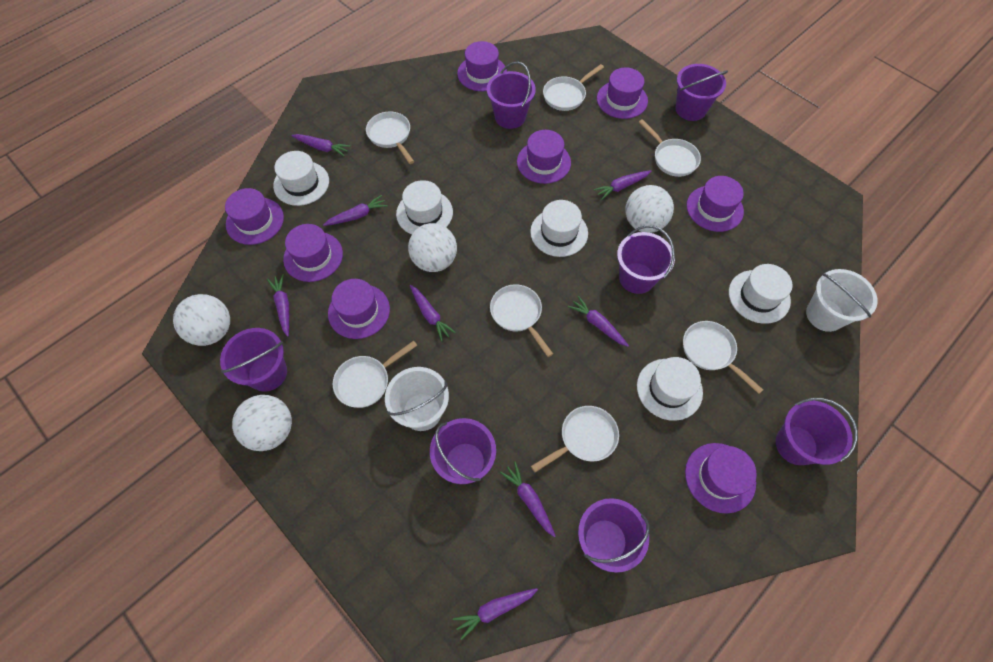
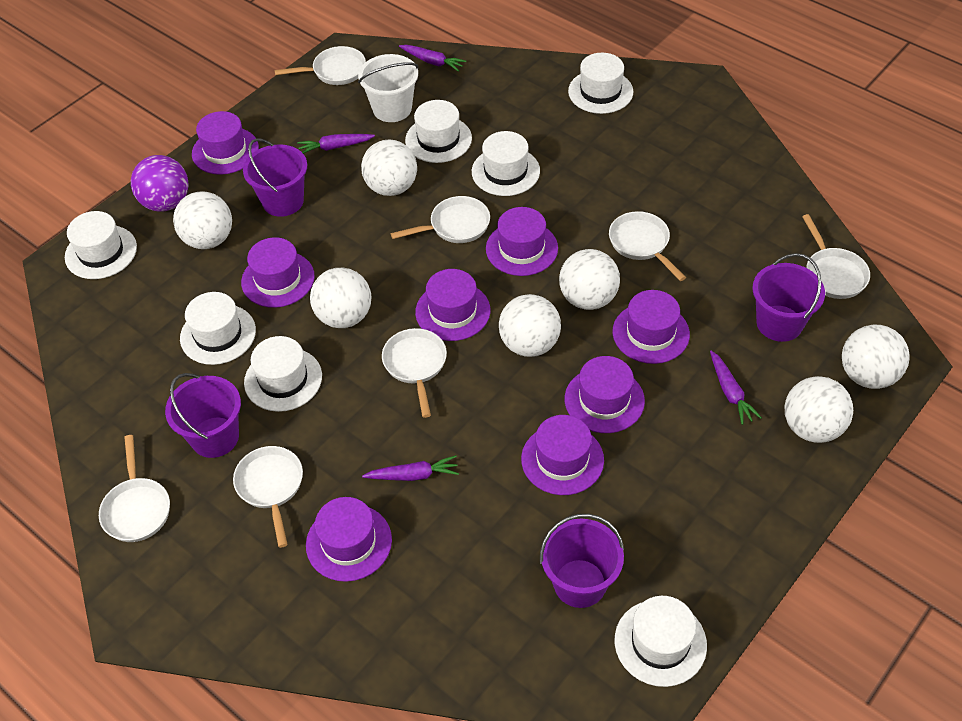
purple ball: 0 -> 1
purple bucket: 7 -> 4
purple carrot: 8 -> 4
white ball: 4 -> 7
white bucket: 2 -> 1
white hat: 5 -> 7

